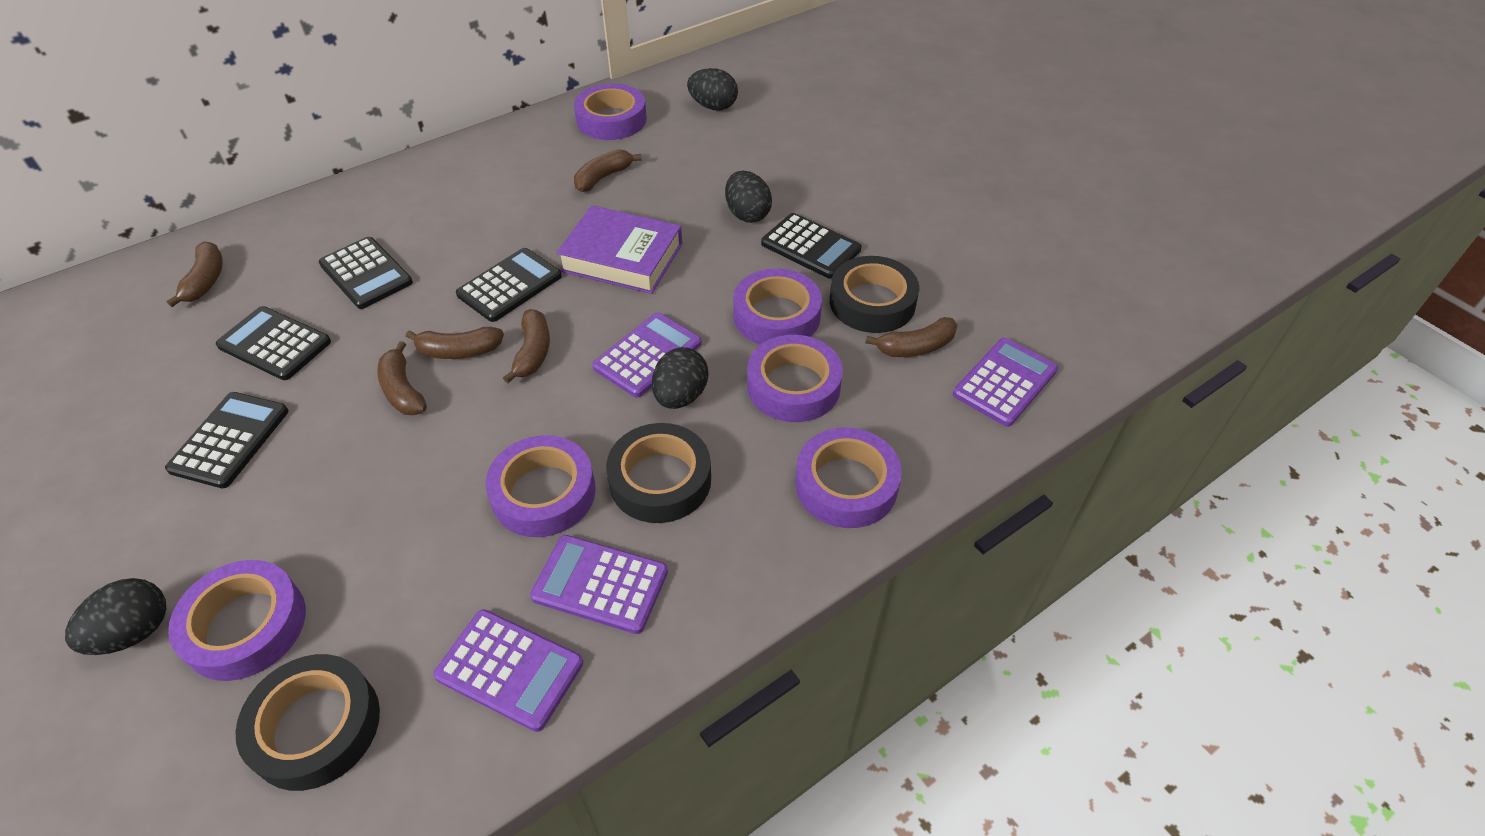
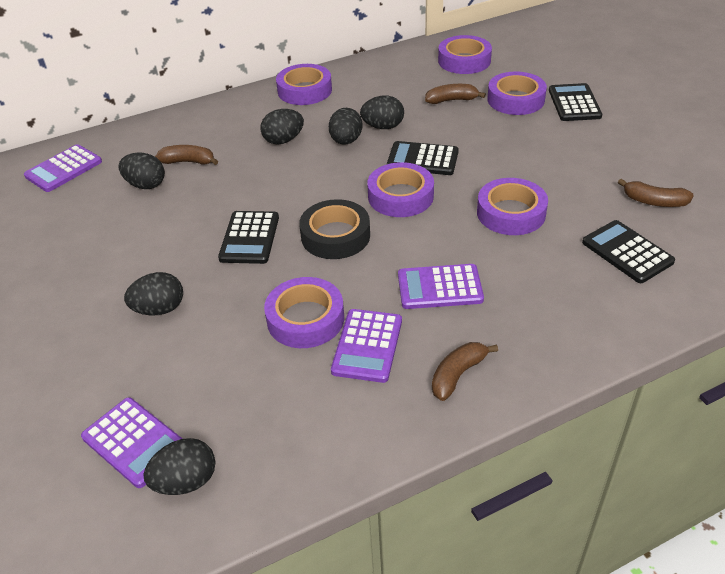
black calculator: 5 -> 4
black egg: 4 -> 6
black tape: 3 -> 1
brown banana: 6 -> 4
purple book: 1 -> 0

